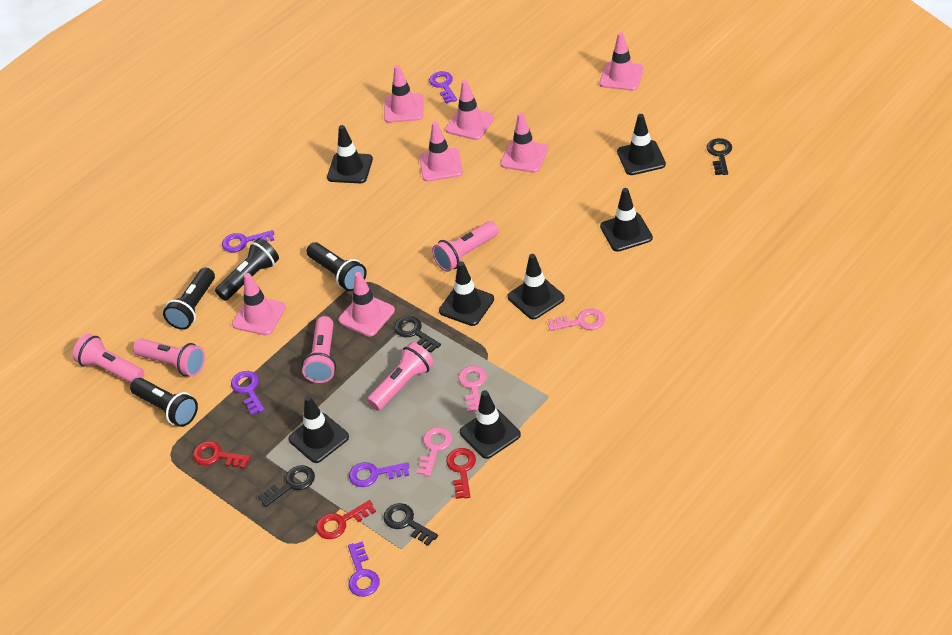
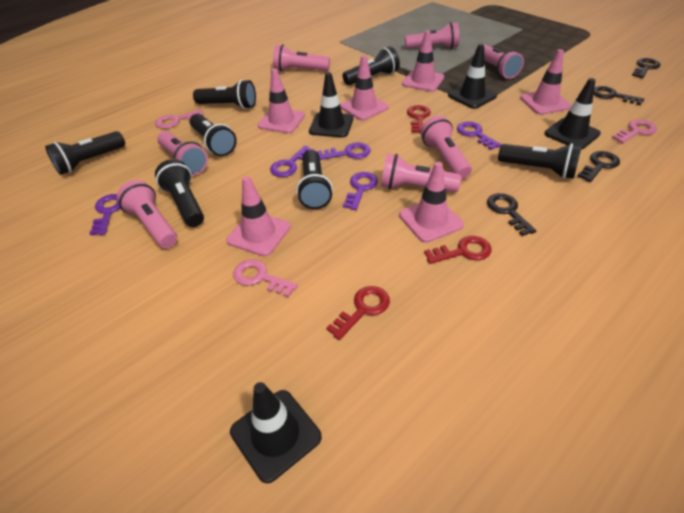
black flashlight: 4 -> 7
black traffic cone: 7 -> 4
pink flashlight: 5 -> 7
pink traffic cone: 7 -> 6

